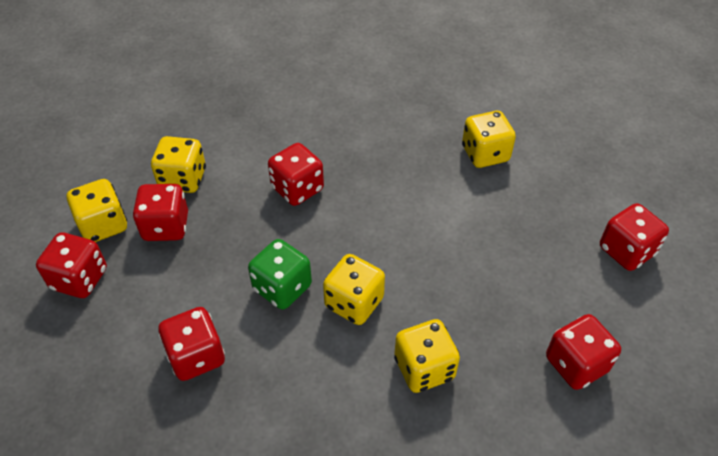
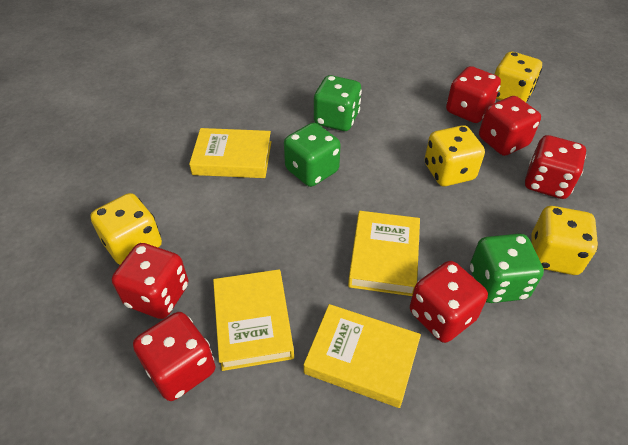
green dice: 1 -> 3
yellow book: 0 -> 4
yellow dice: 5 -> 4

